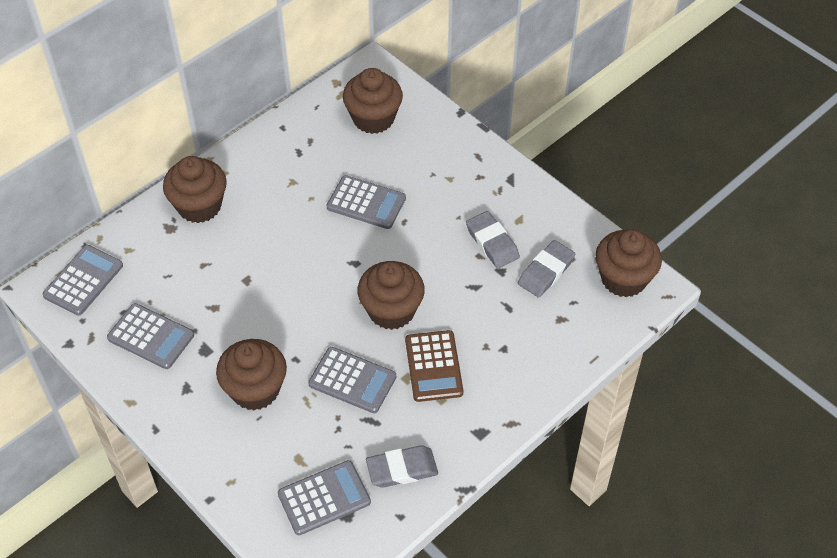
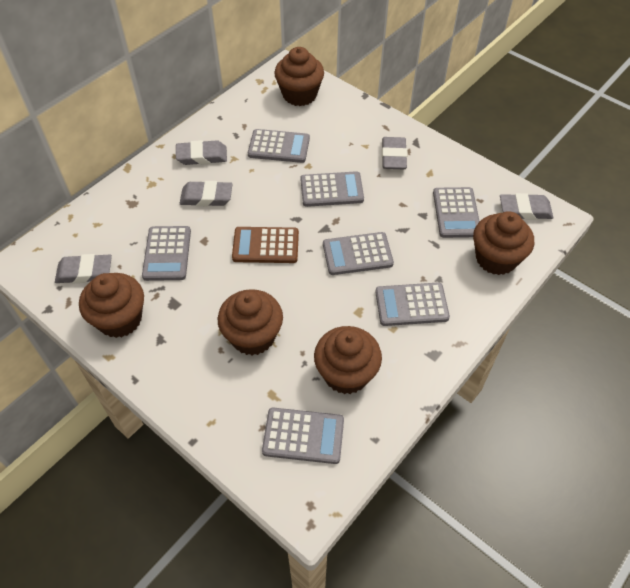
grey calculator: 5 -> 7
grey eraser: 3 -> 5

